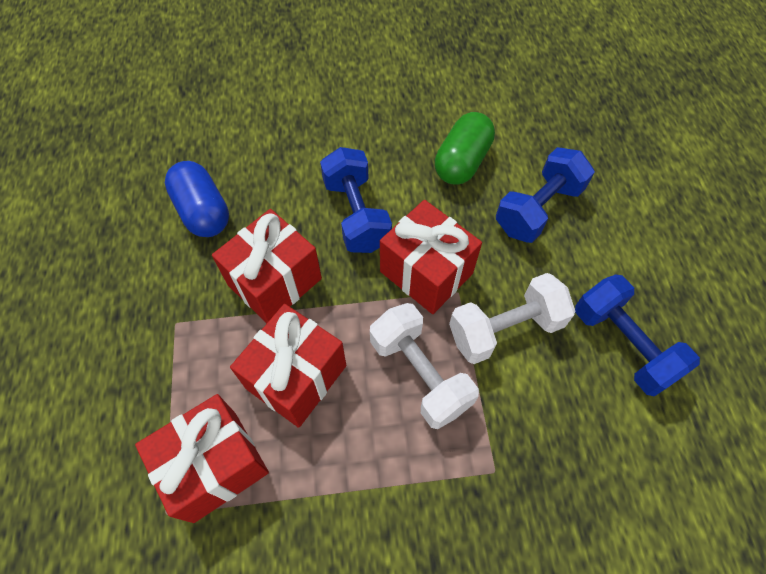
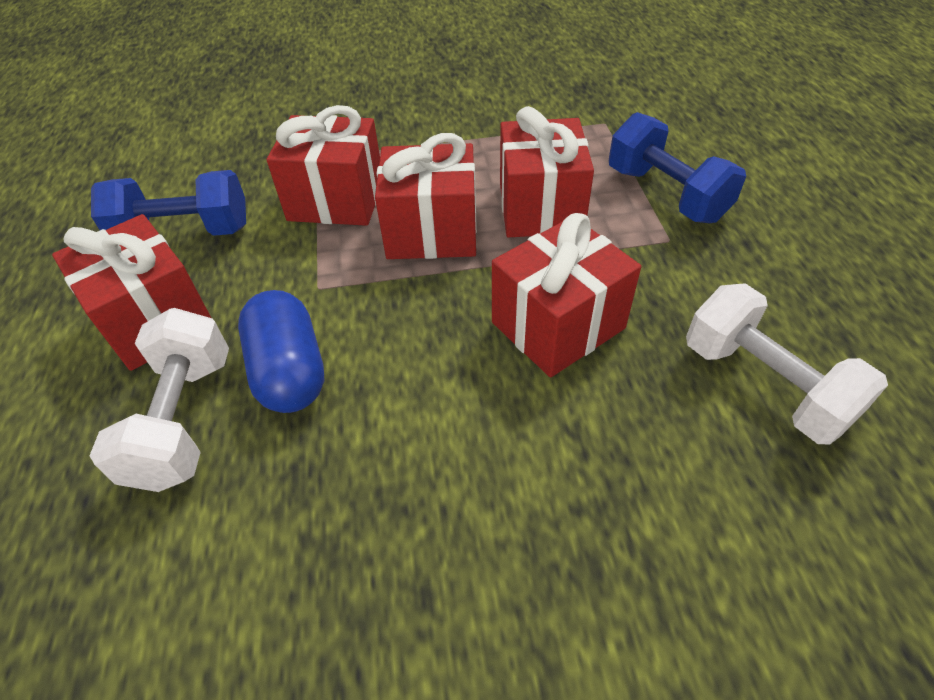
blue dumbbell: 3 -> 2
green capsule: 1 -> 0
red gift: 4 -> 5

